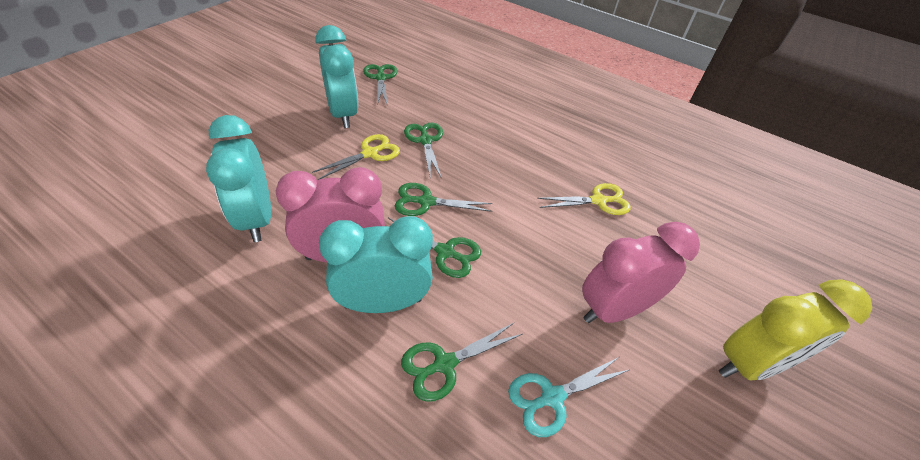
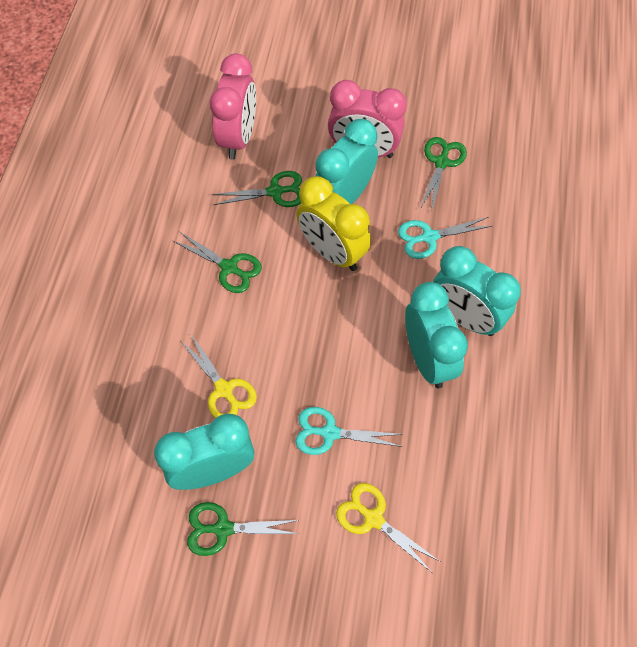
green scissors: 5 -> 4
turquoise clock: 3 -> 4
turquoise scissors: 1 -> 2

